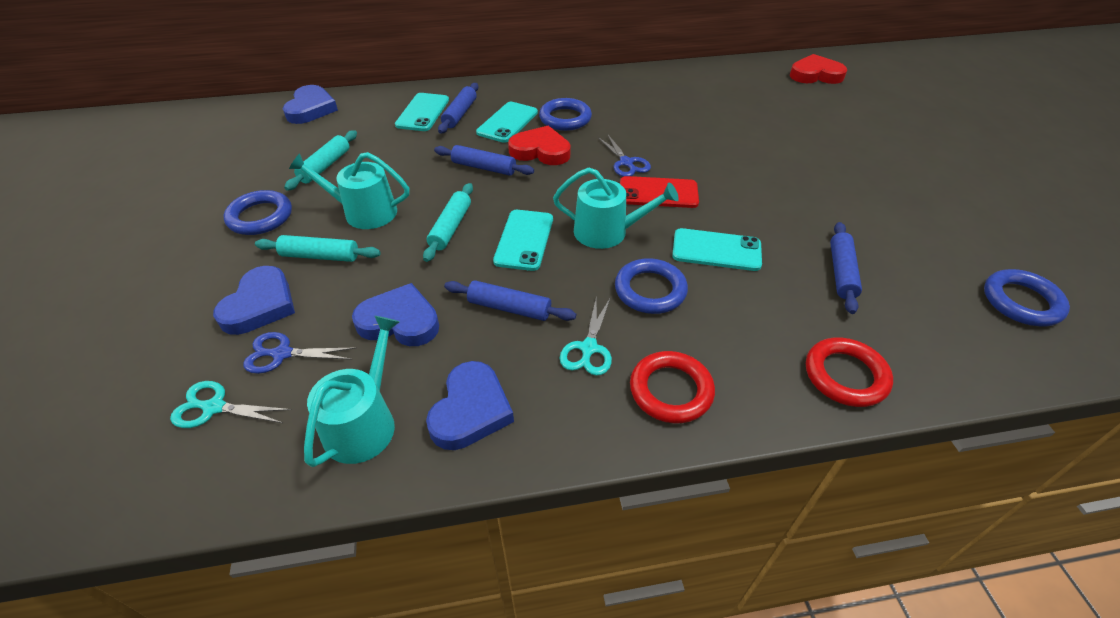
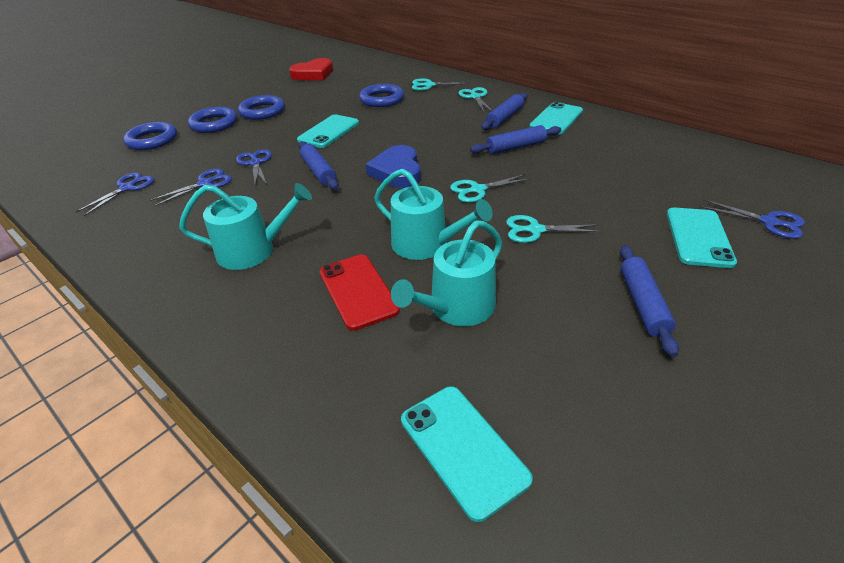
blue heart: 4 -> 1
blue scissors: 2 -> 4
red heart: 2 -> 1
red ring: 2 -> 0
turquoise rolling pin: 3 -> 0
turquoise scissors: 2 -> 4

